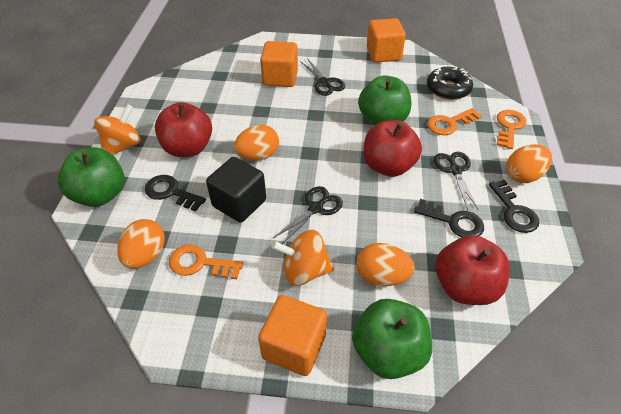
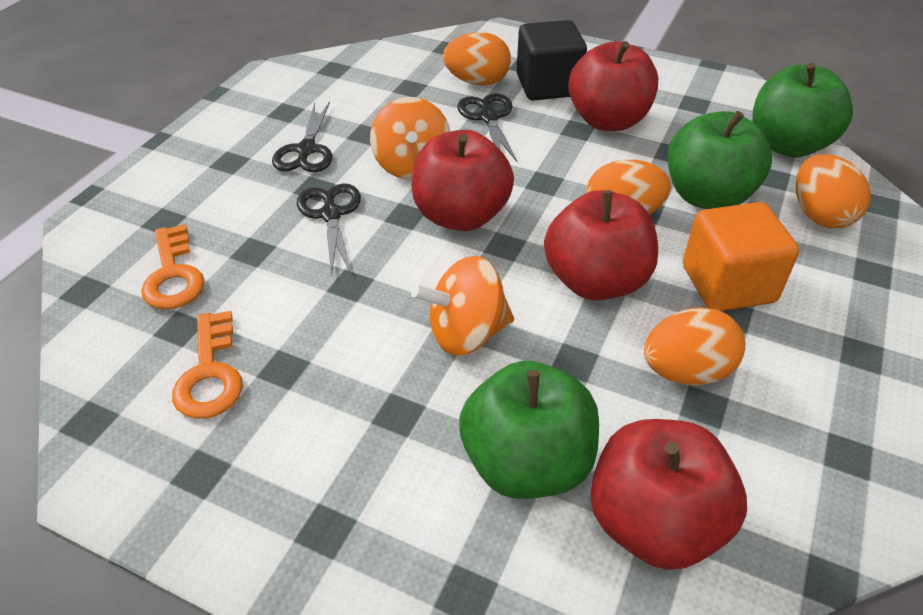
black donut: 1 -> 0
black key: 3 -> 0
orange cube: 3 -> 1
orange key: 3 -> 2
red apple: 3 -> 4

